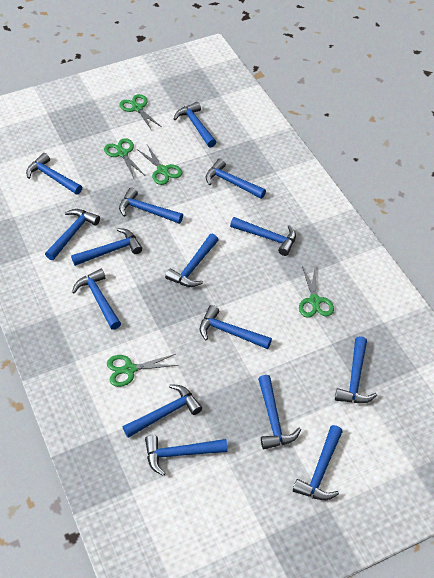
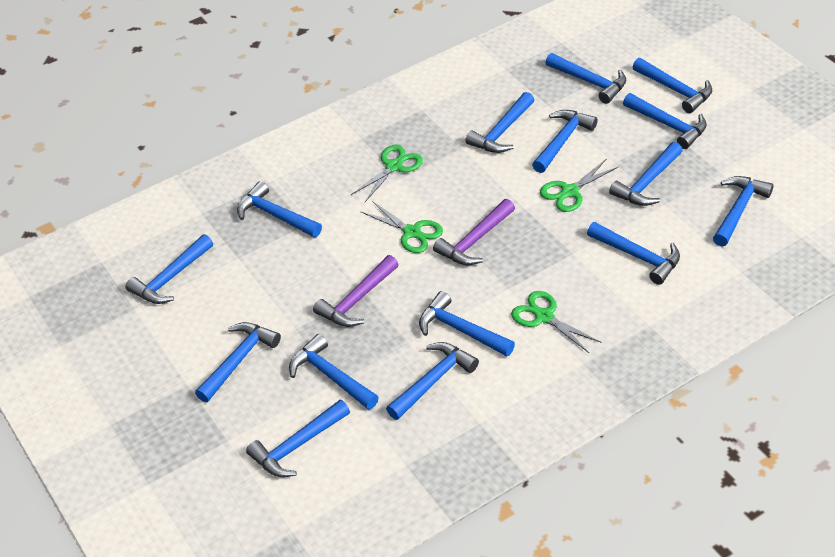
green scissors: 5 -> 4
purple hammer: 0 -> 2

